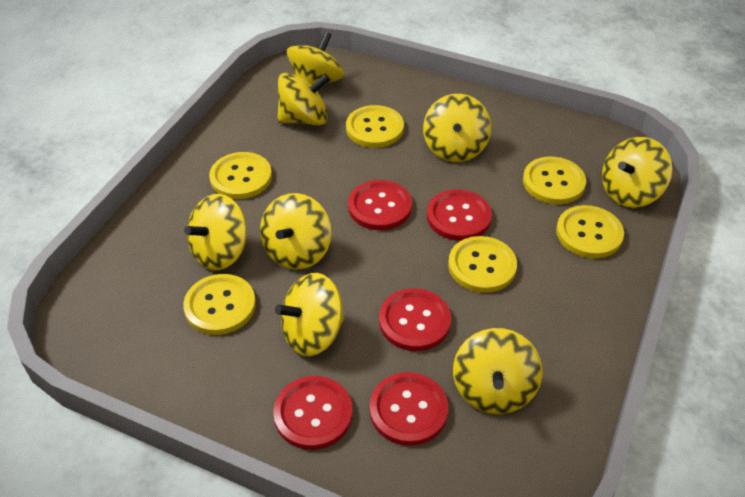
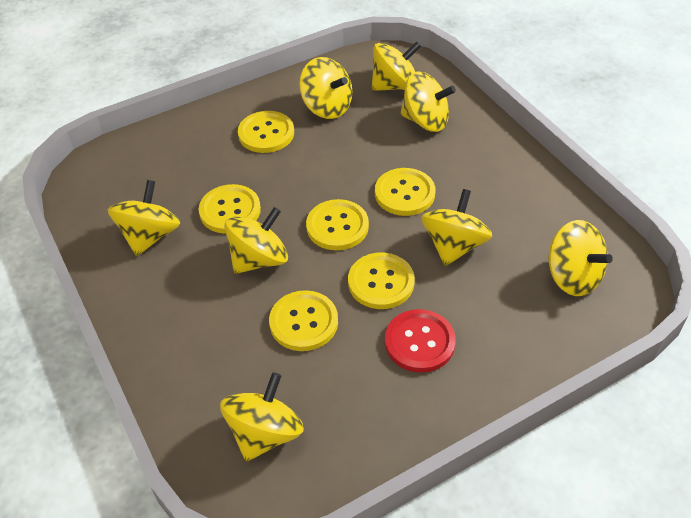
red button: 5 -> 1

